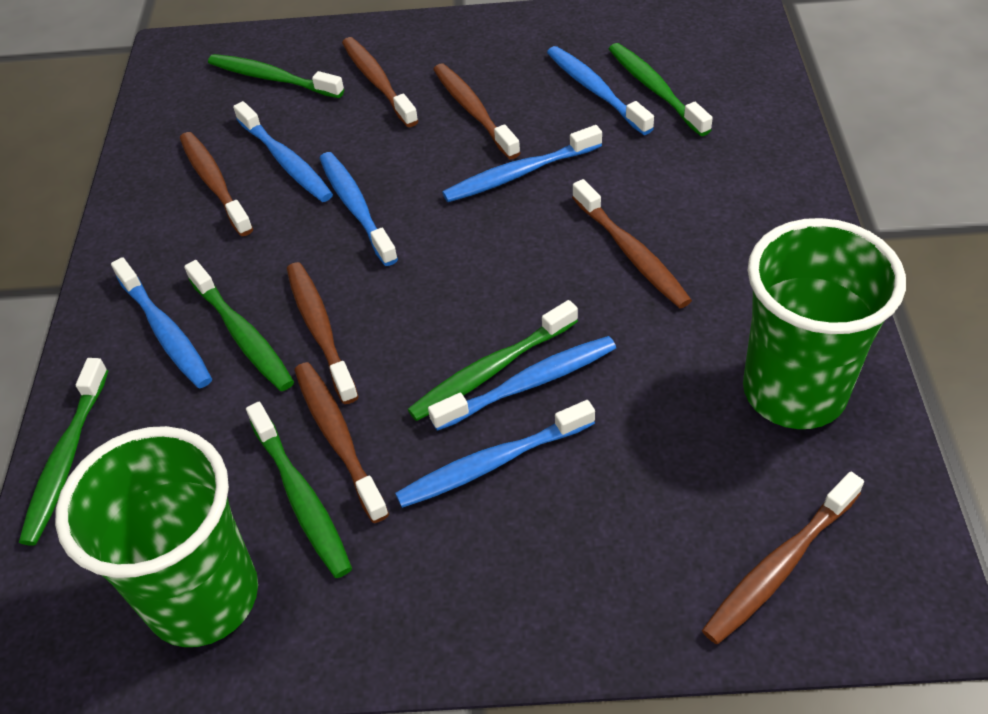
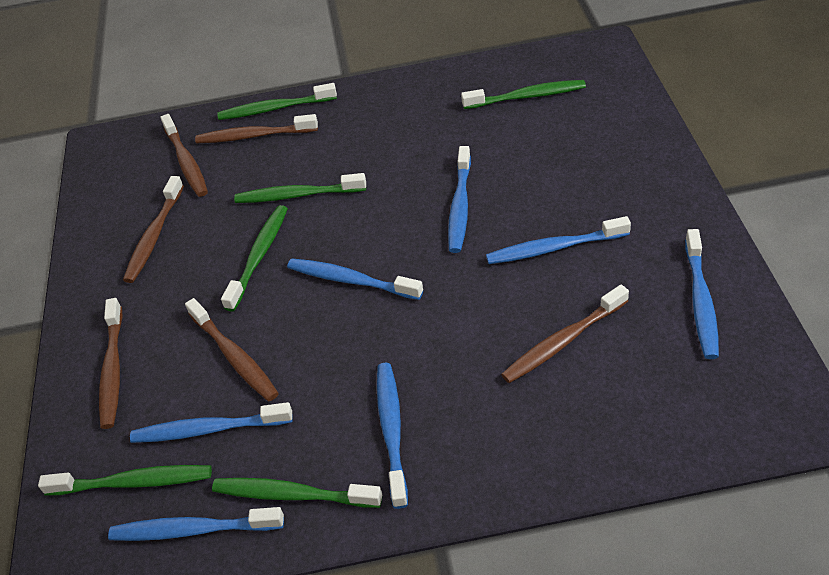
brown toothbrush: 7 -> 6
green cup: 2 -> 0

